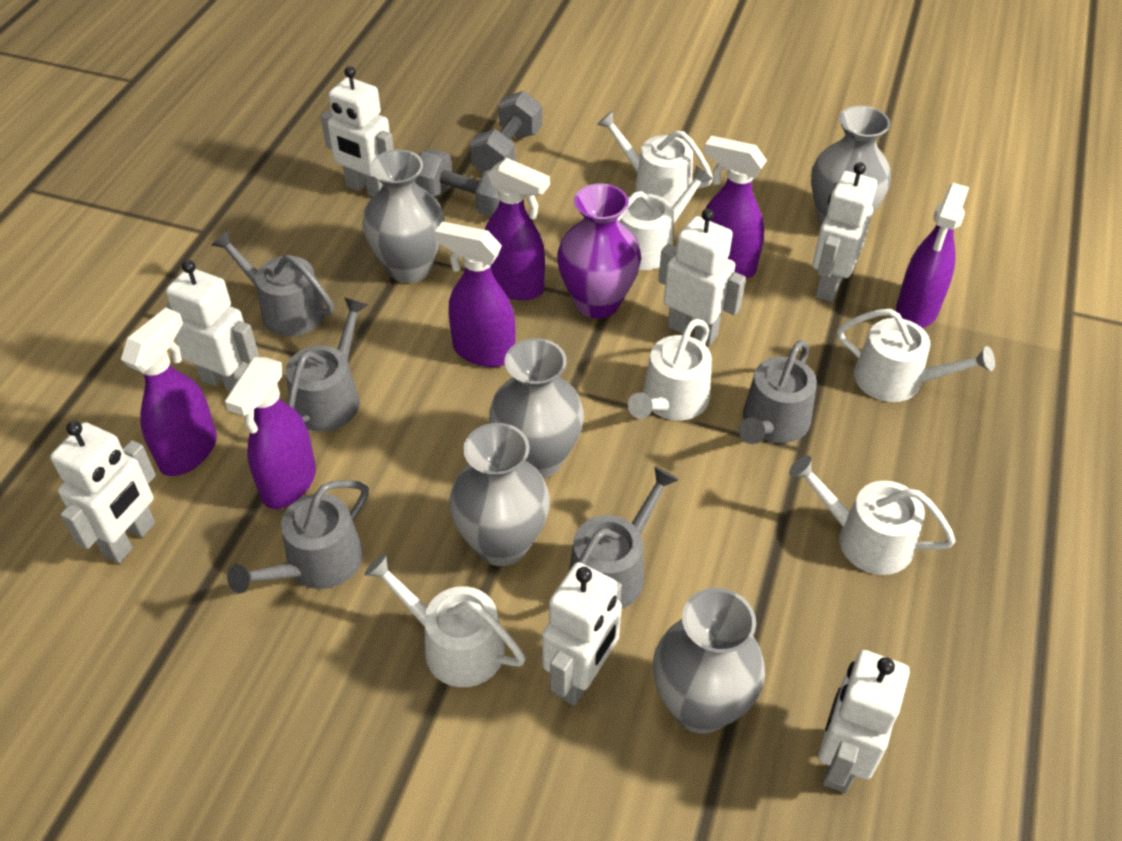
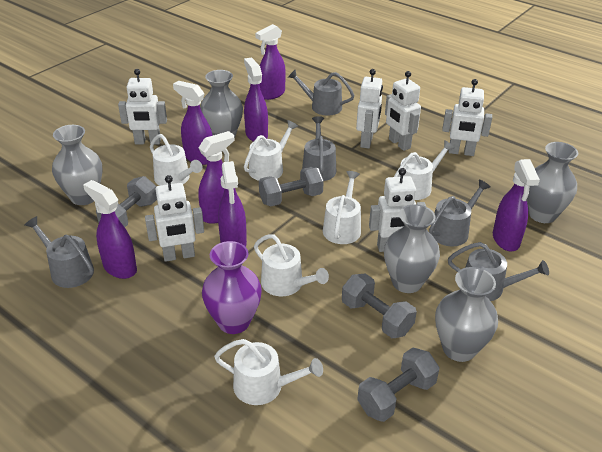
grey dumbbell: 2 -> 4
purple spray bottle: 6 -> 7
white robot: 7 -> 6

